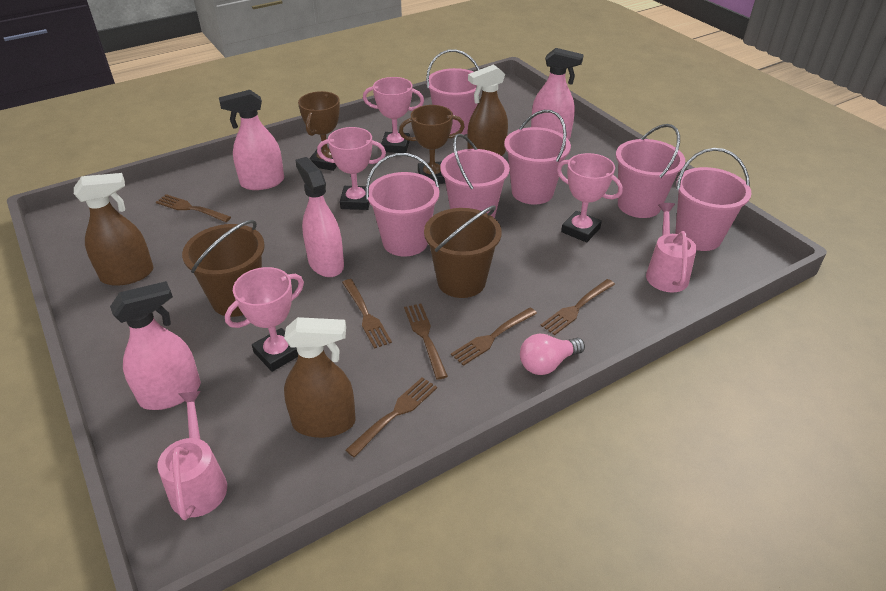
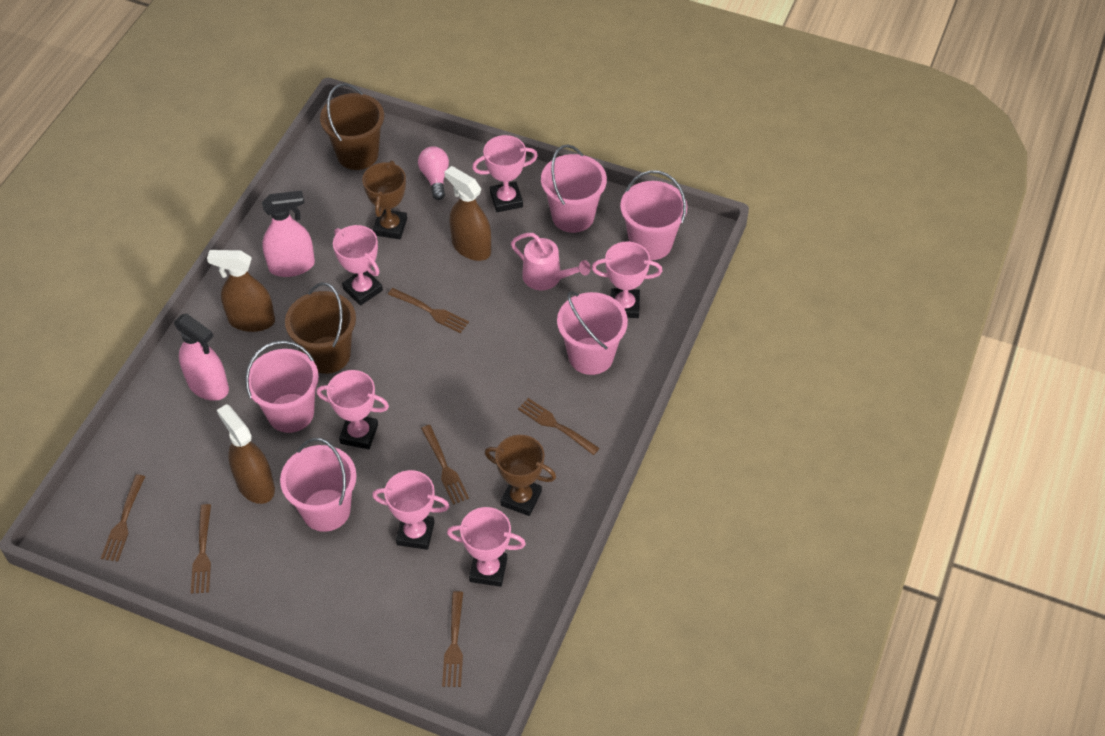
pink bucket: 6 -> 5
pink spray bottle: 4 -> 2
pink trophy: 4 -> 6
pink watering can: 2 -> 1

